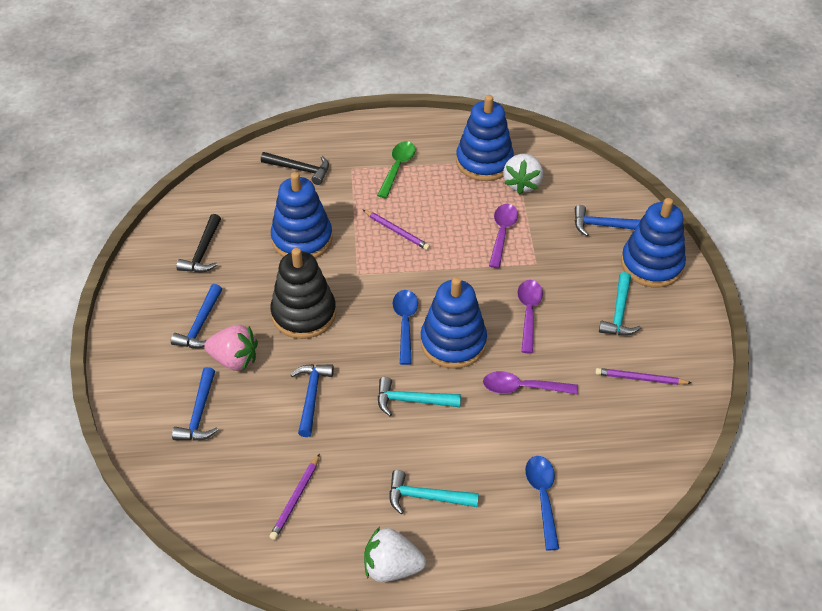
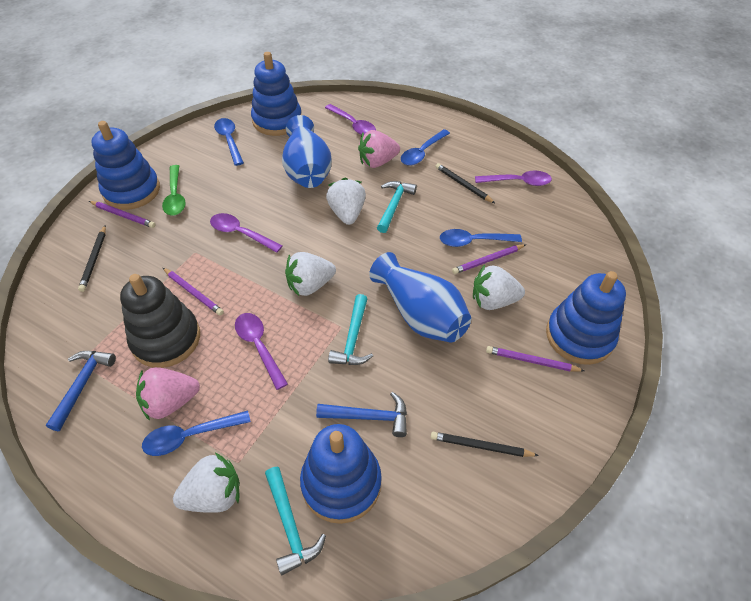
black hammer: 2 -> 0
black pencil: 0 -> 3
blue hammer: 4 -> 2
blue spoon: 2 -> 4
blue vase: 0 -> 2
pink strawberry: 1 -> 2
purple pencil: 3 -> 4
purple spoon: 3 -> 4
white strawberry: 2 -> 4

